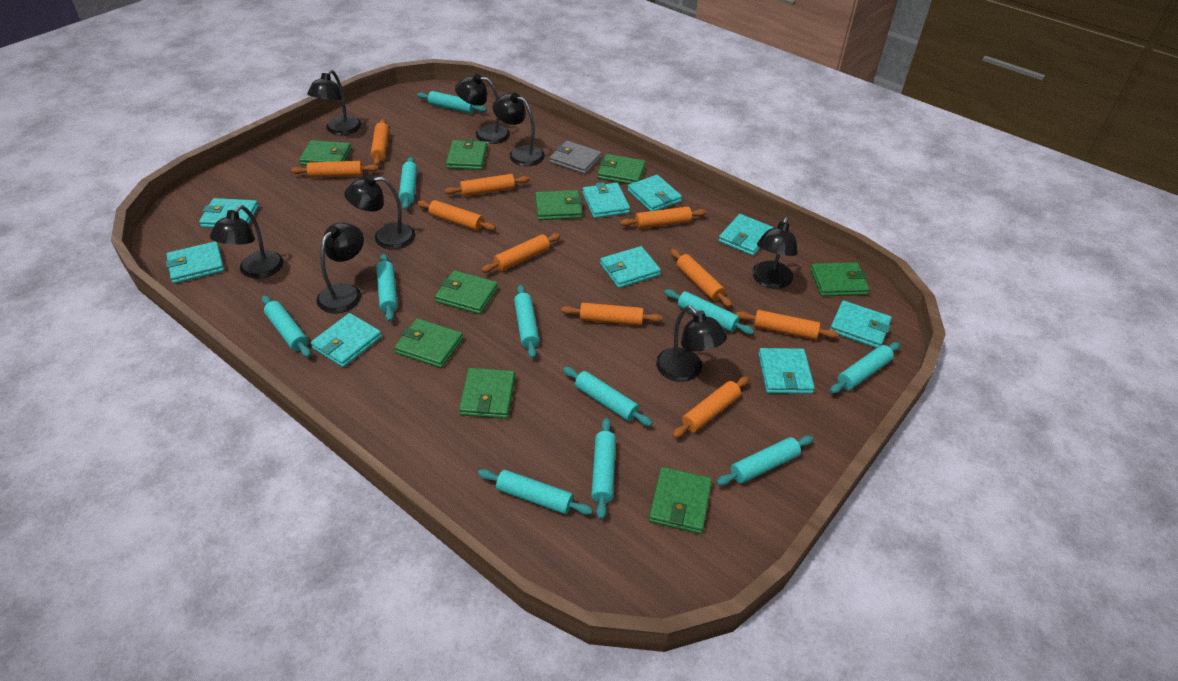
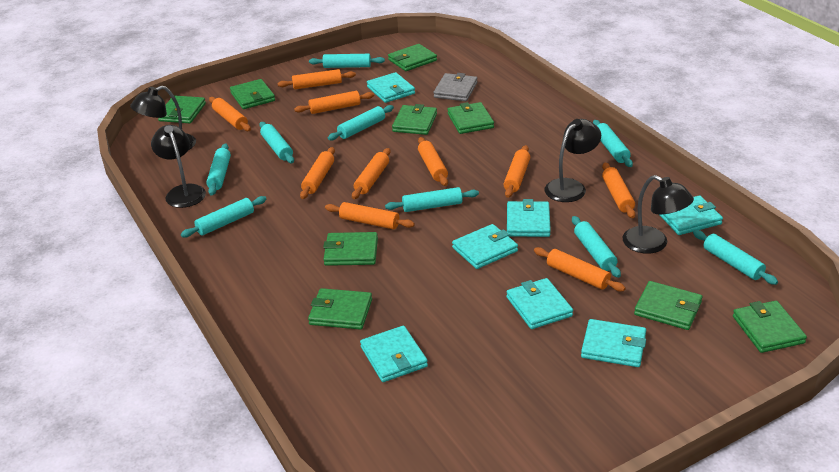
black lamp: 8 -> 4
turquoise rolling pin: 11 -> 9
turquoise wallet: 9 -> 7

